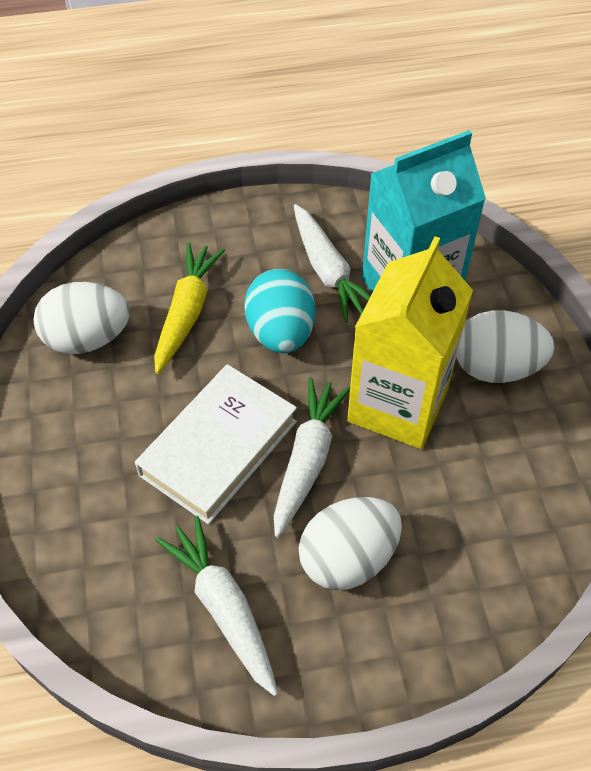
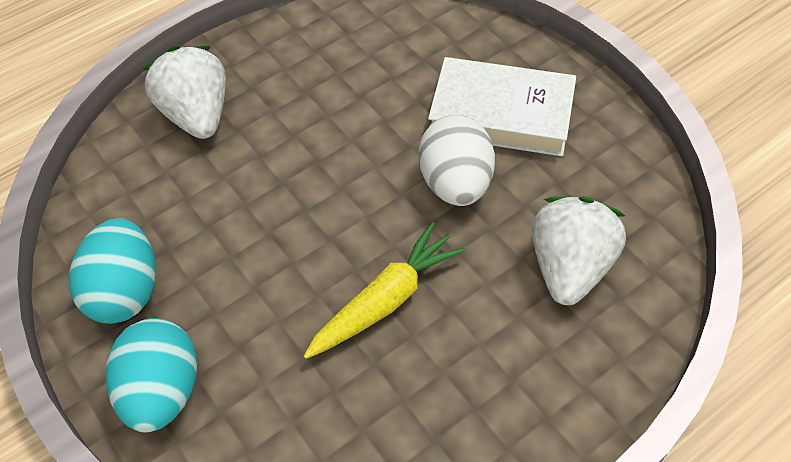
turquoise carton: 1 -> 0
turquoise egg: 1 -> 2
white carrot: 3 -> 0
white egg: 3 -> 1
white strawberry: 0 -> 2
yellow carton: 1 -> 0

